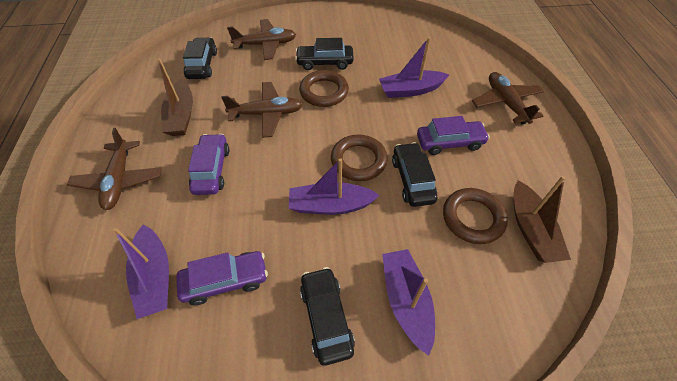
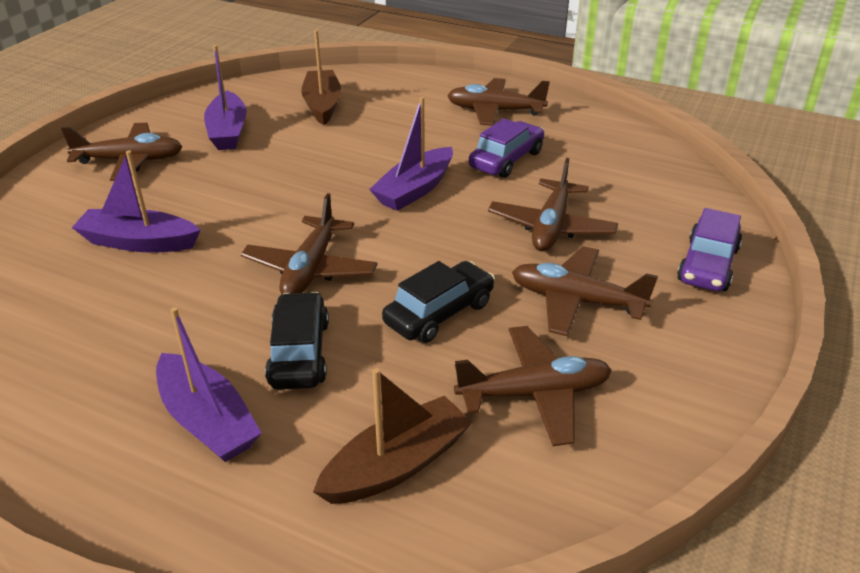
black car: 4 -> 2
brown plane: 4 -> 6
brown ring: 3 -> 0
purple car: 3 -> 2

